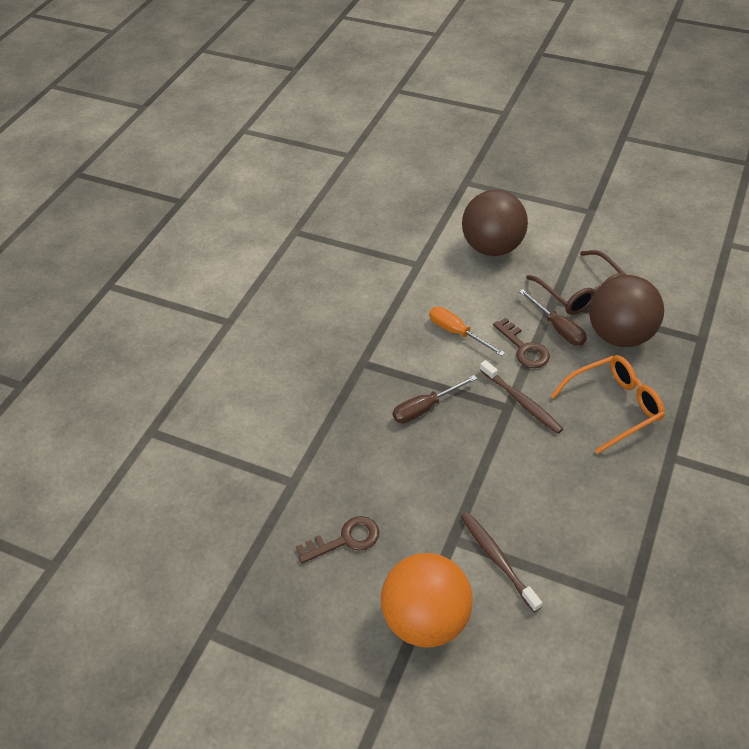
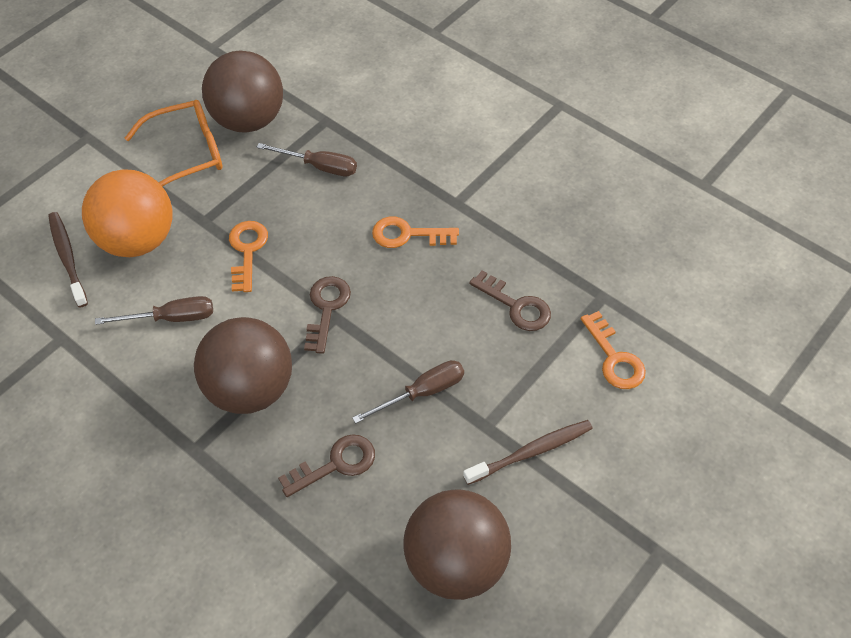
brown ball: 2 -> 3
brown glasses: 1 -> 0
brown key: 2 -> 3
brown screwdriver: 2 -> 3
orange key: 0 -> 3
orange screwdriver: 1 -> 0

